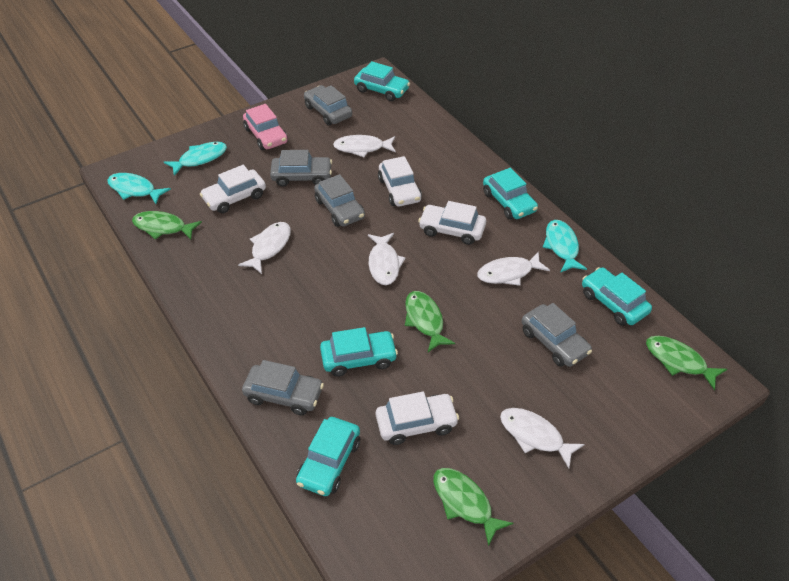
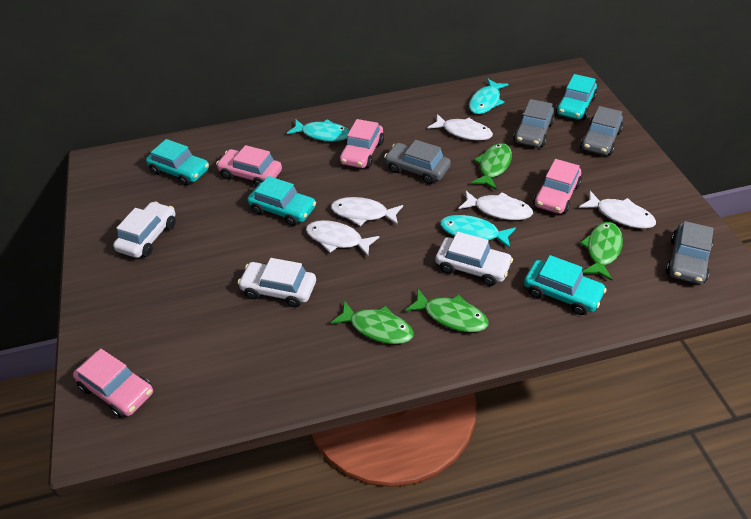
grey car: 5 -> 4
pink car: 1 -> 4
turquoise car: 5 -> 4
white car: 4 -> 3

